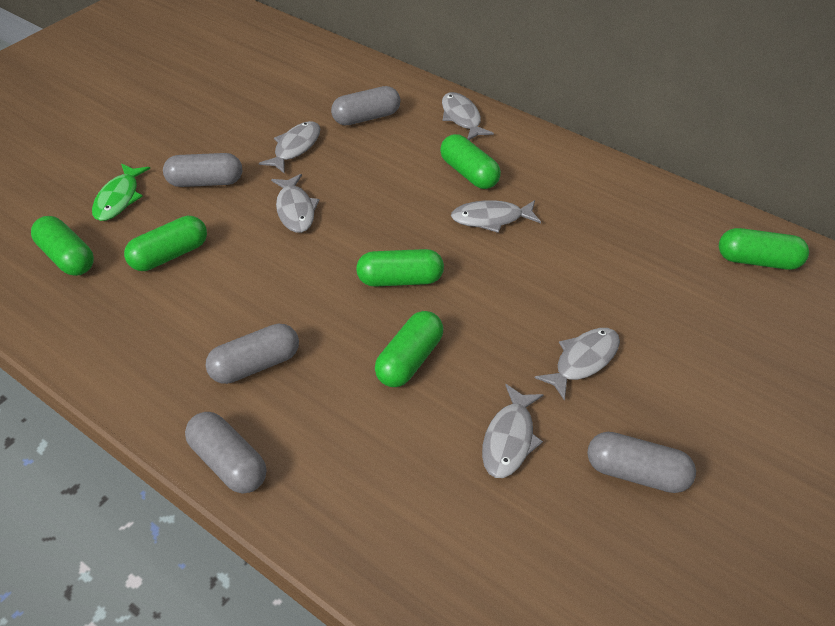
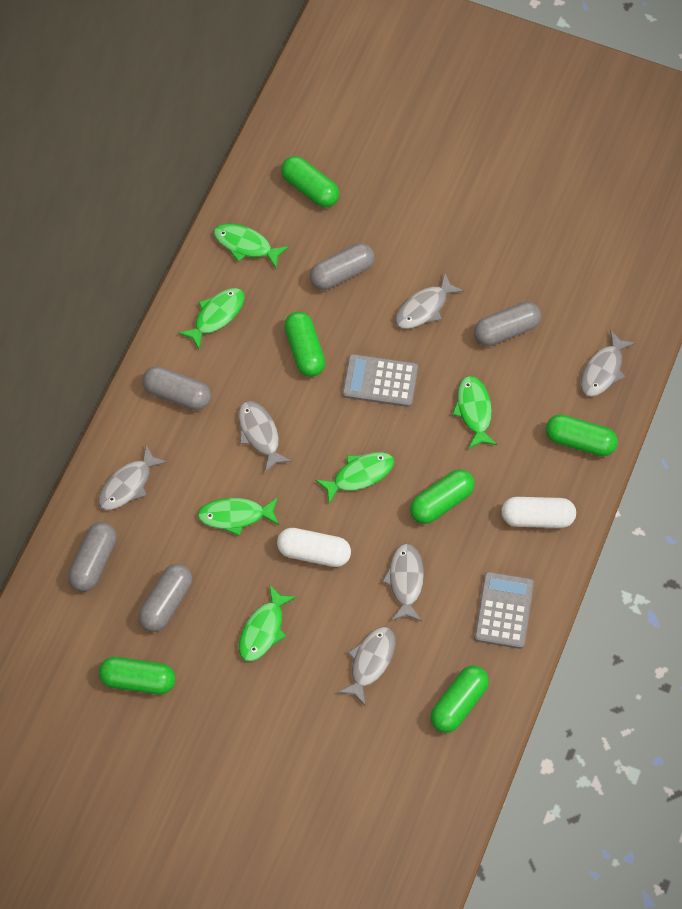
green fish: 1 -> 6
grey calculator: 0 -> 2
white capsule: 0 -> 2

